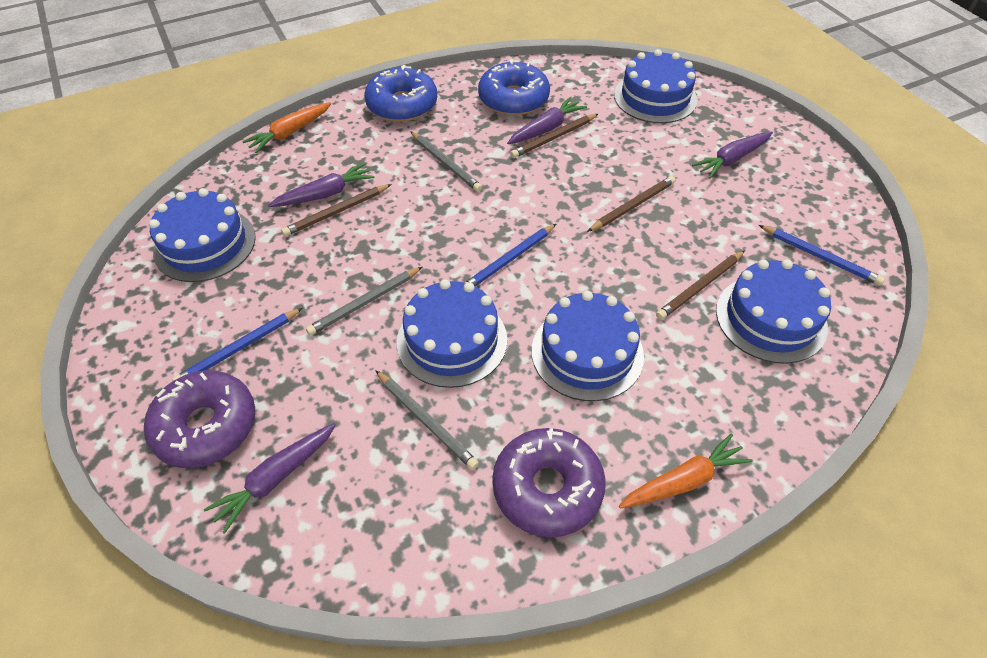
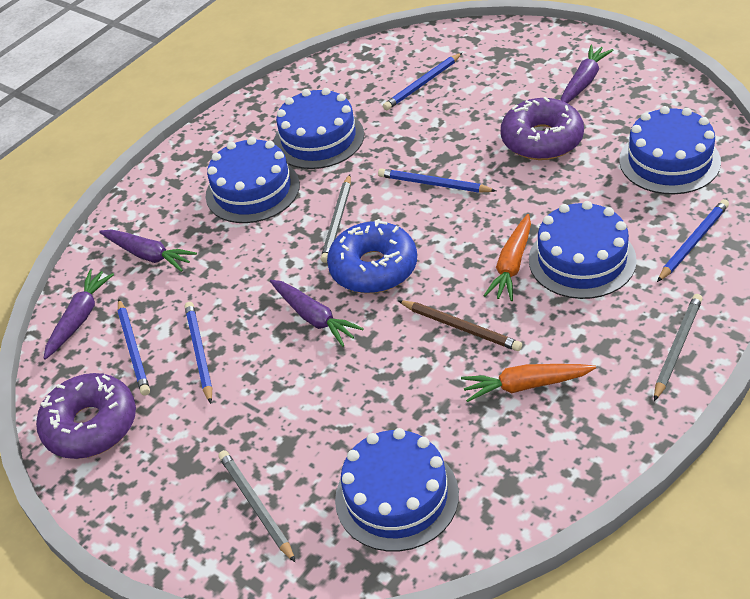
blue donut: 2 -> 1
blue pencil: 3 -> 5
brown pencil: 4 -> 1

